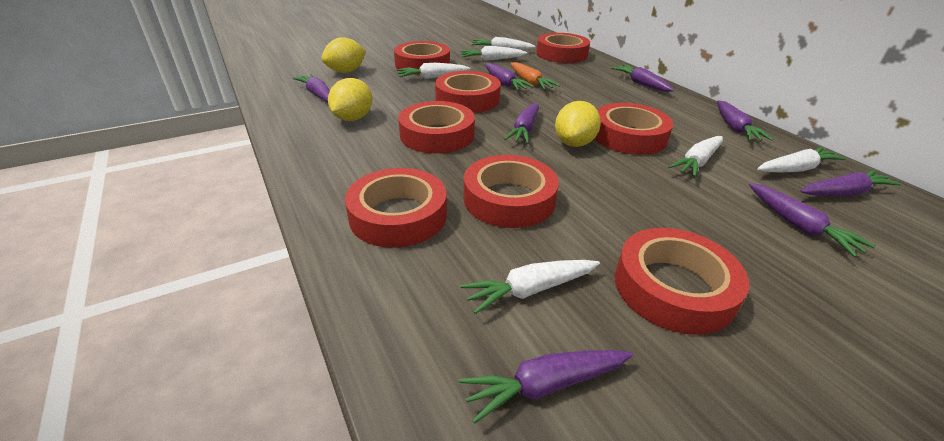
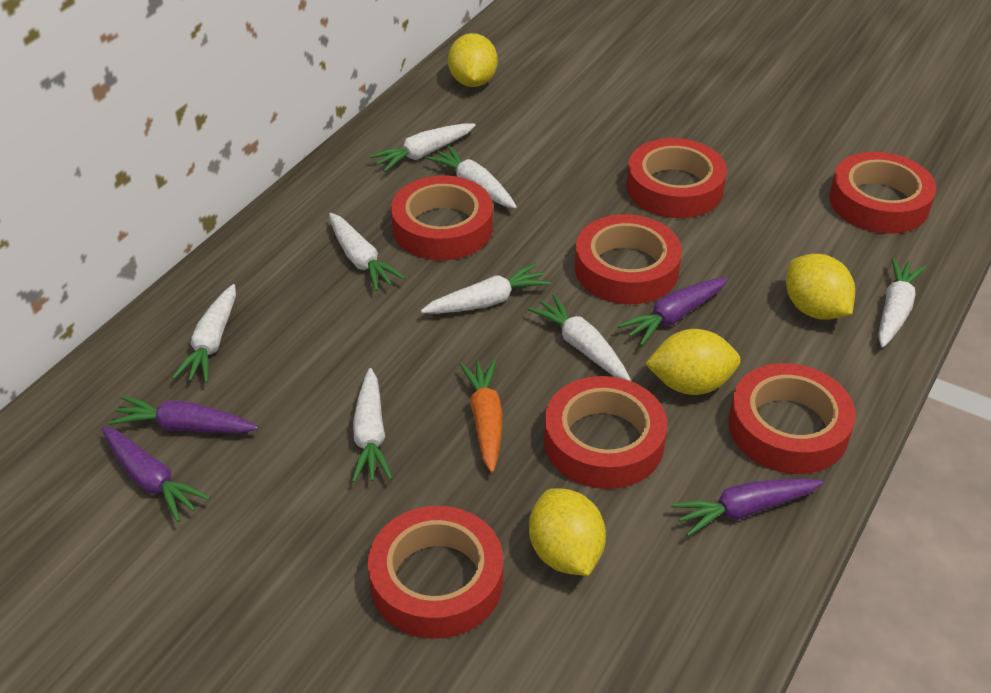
purple carrot: 8 -> 4
red tape: 8 -> 7
white carrot: 6 -> 8
yellow lemon: 3 -> 4

